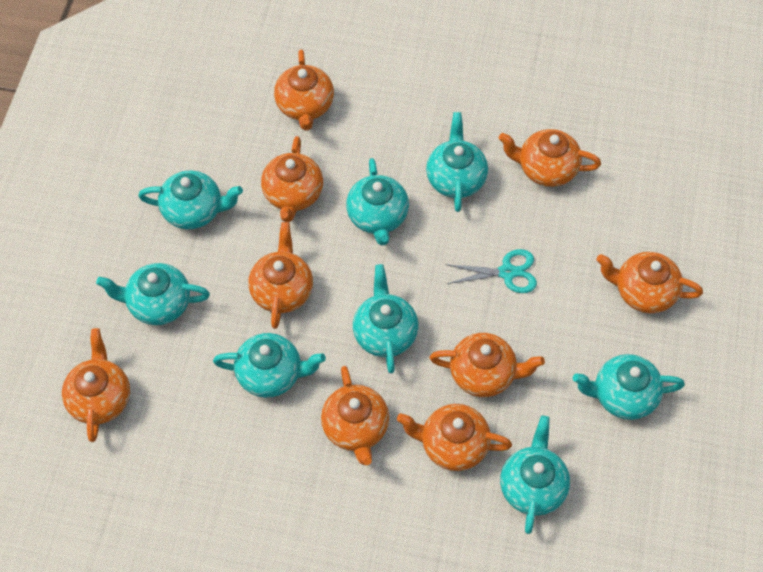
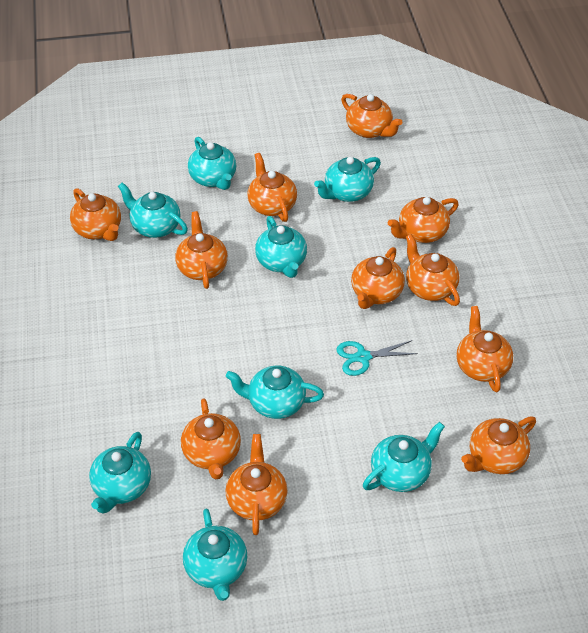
orange teapot: 9 -> 11

